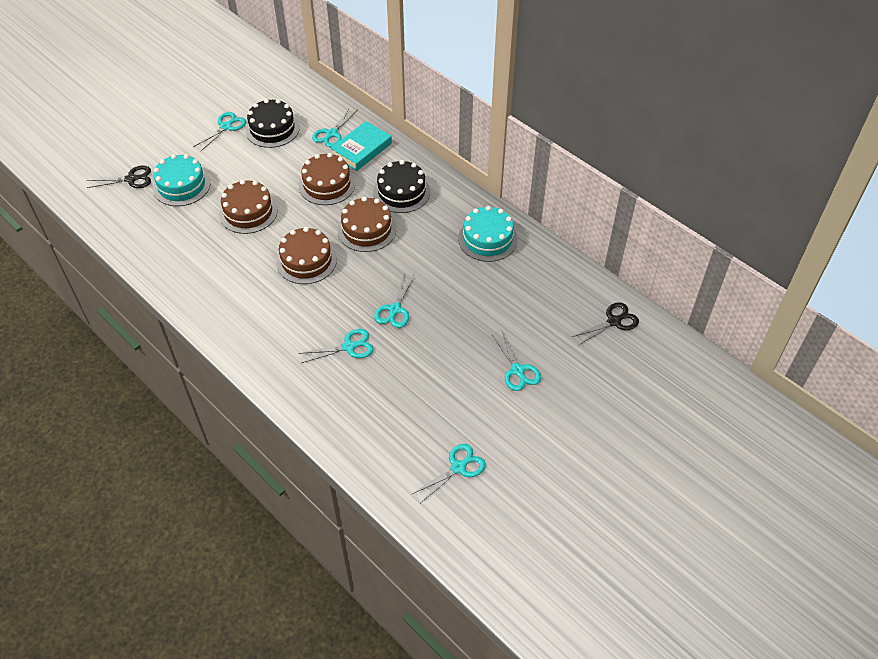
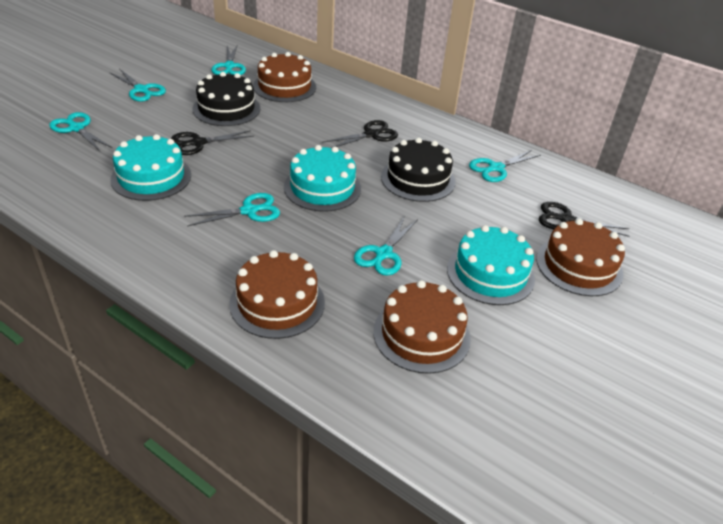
black scissors: 2 -> 3
turquoise book: 1 -> 0
turquoise cake: 2 -> 3

